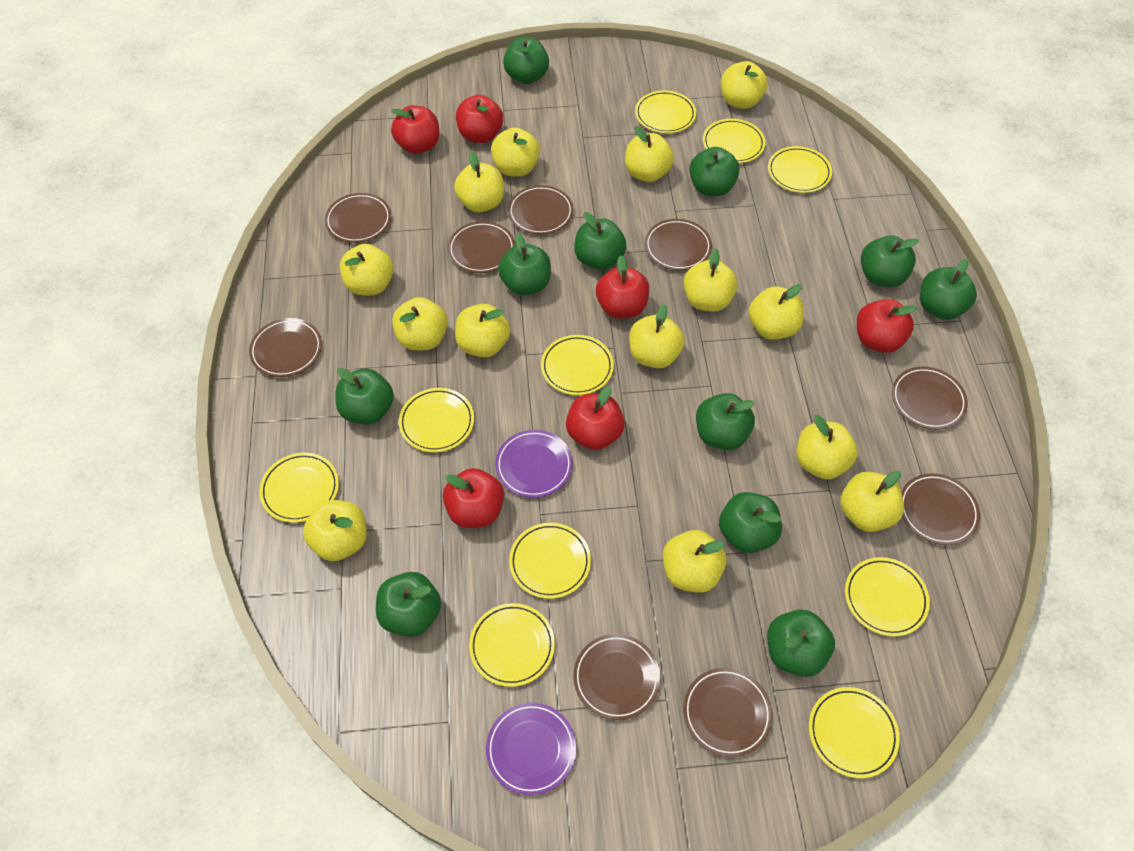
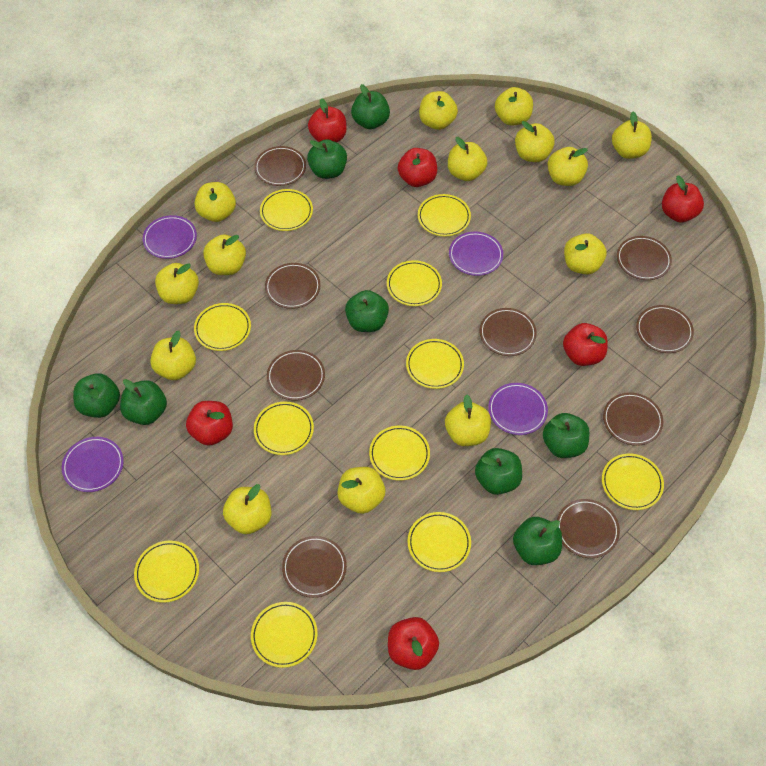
green apple: 11 -> 8
purple plate: 2 -> 4
yellow plate: 10 -> 11

